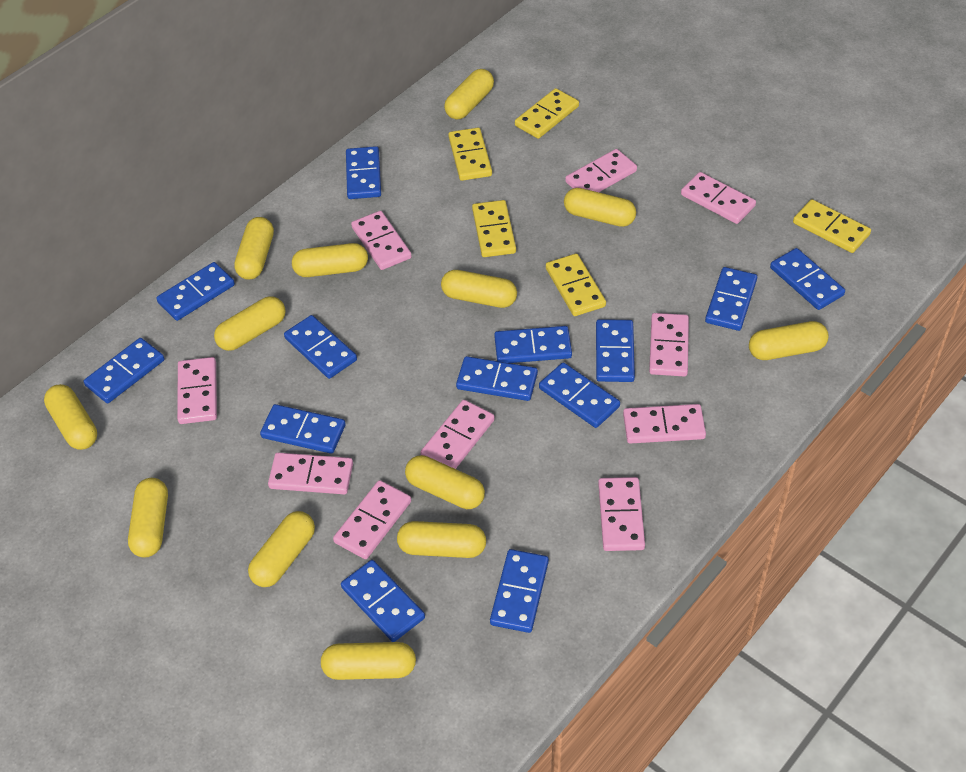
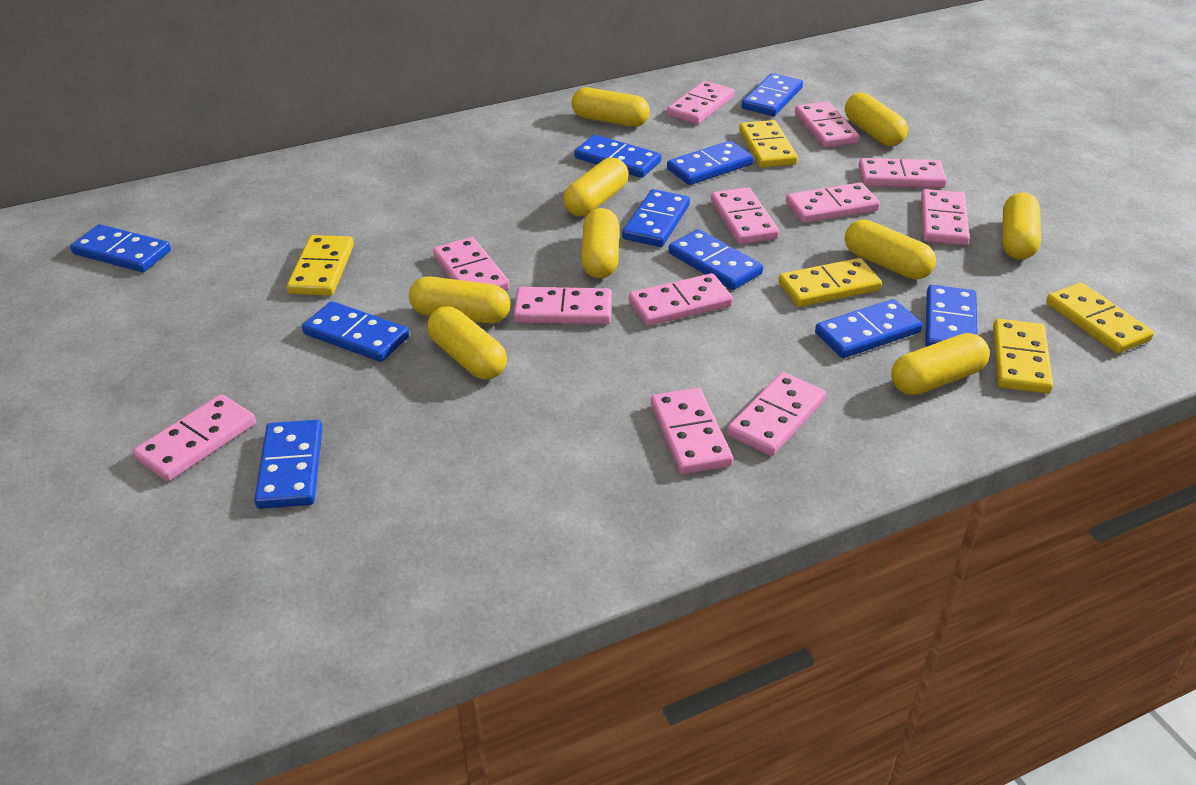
blue domino: 13 -> 10
pink domino: 10 -> 12
yellow capsule: 13 -> 9

